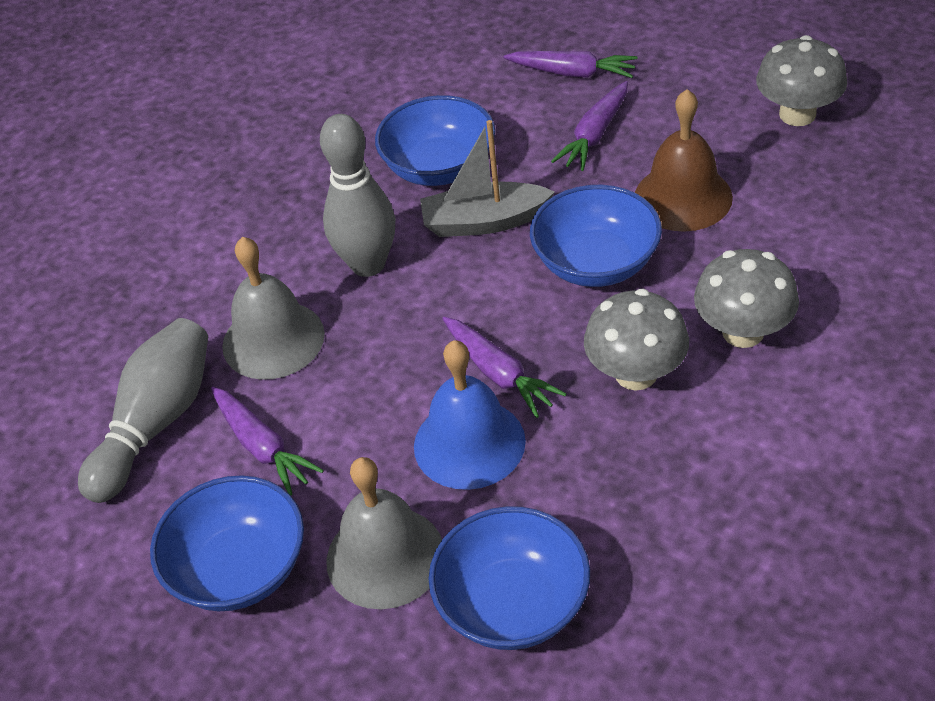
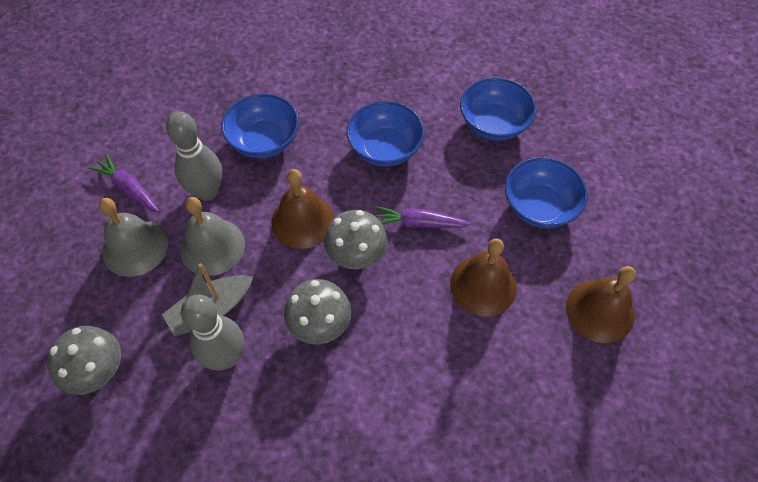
blue bell: 1 -> 0
brown bell: 1 -> 3
purple carrot: 4 -> 2

